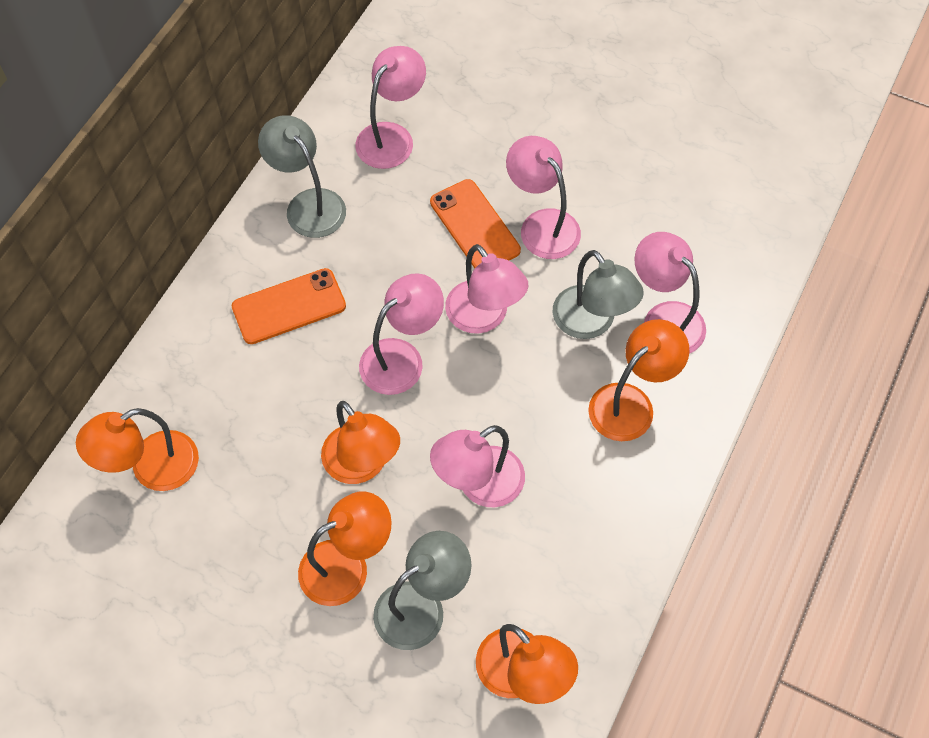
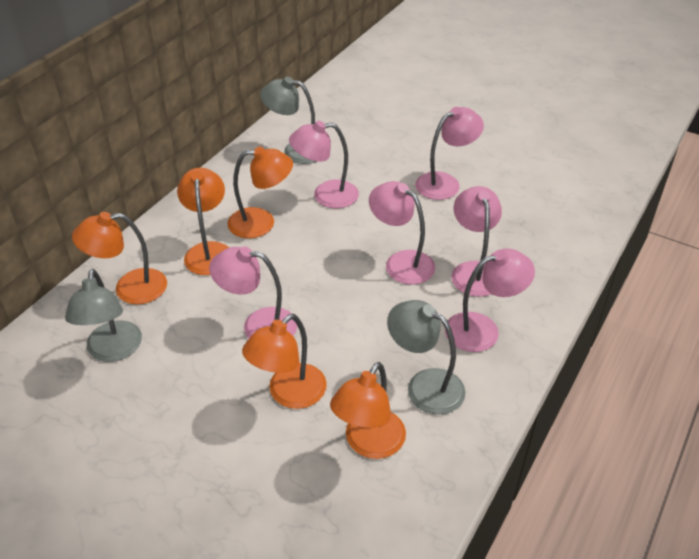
orange phone: 2 -> 0

